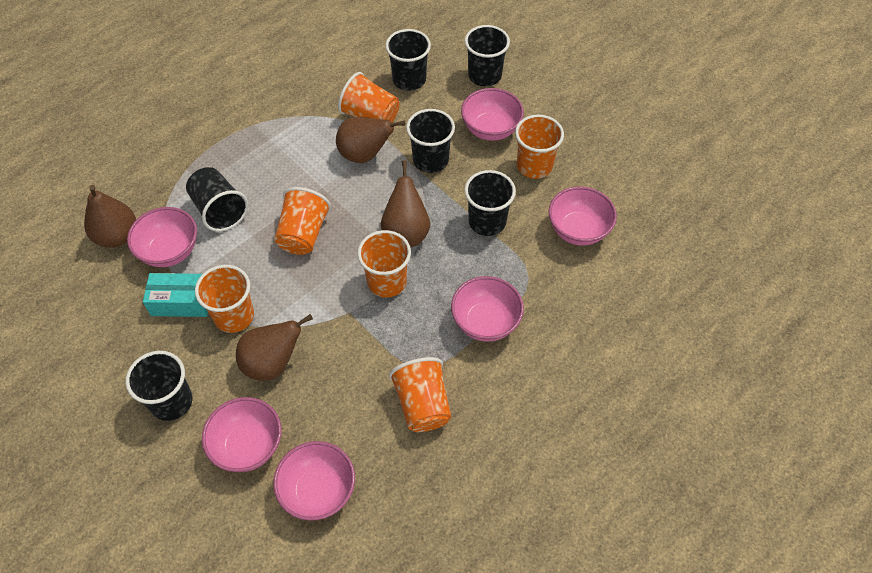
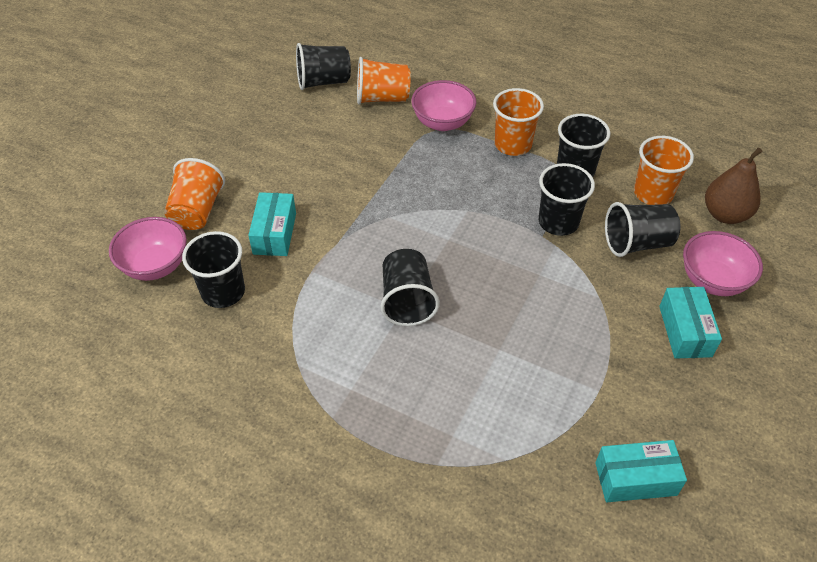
brown pear: 4 -> 1
orange cup: 6 -> 4
pink bowl: 6 -> 3
turquoise box: 1 -> 3

